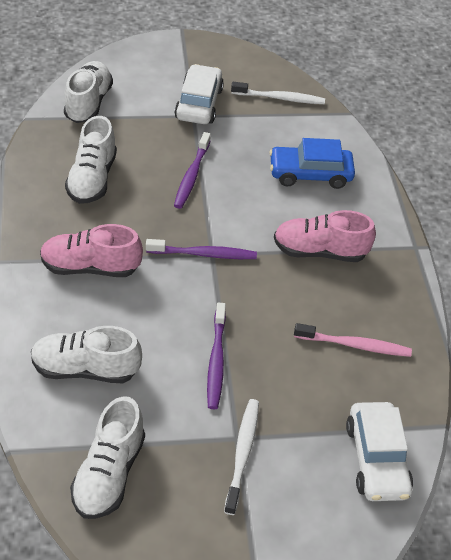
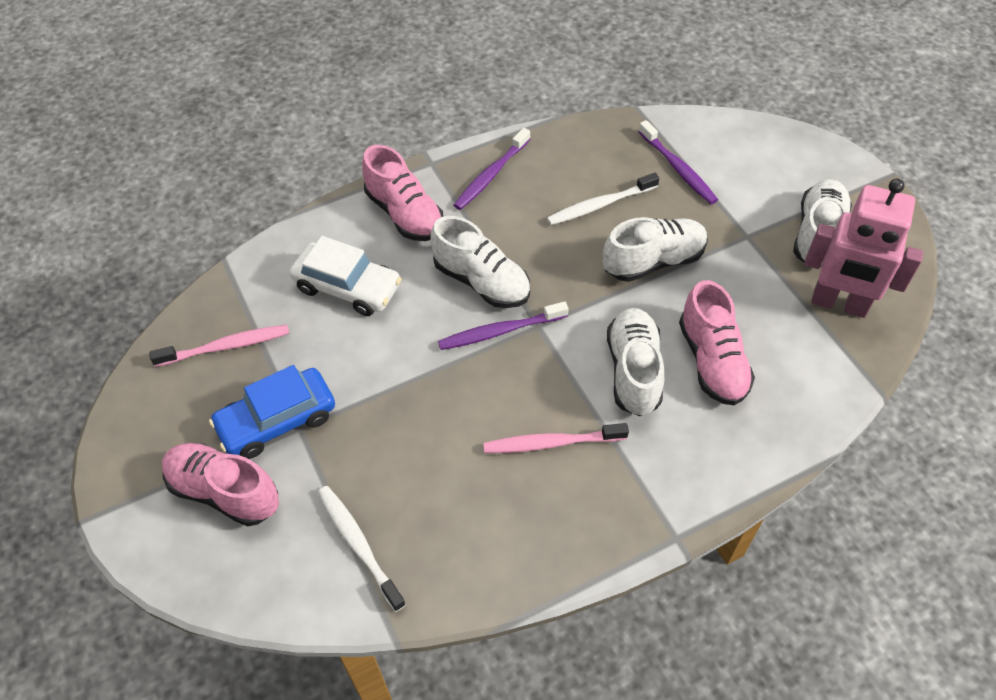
pink robot: 0 -> 1
pink shoe: 2 -> 3
pink toothbrush: 1 -> 2
white car: 2 -> 1

